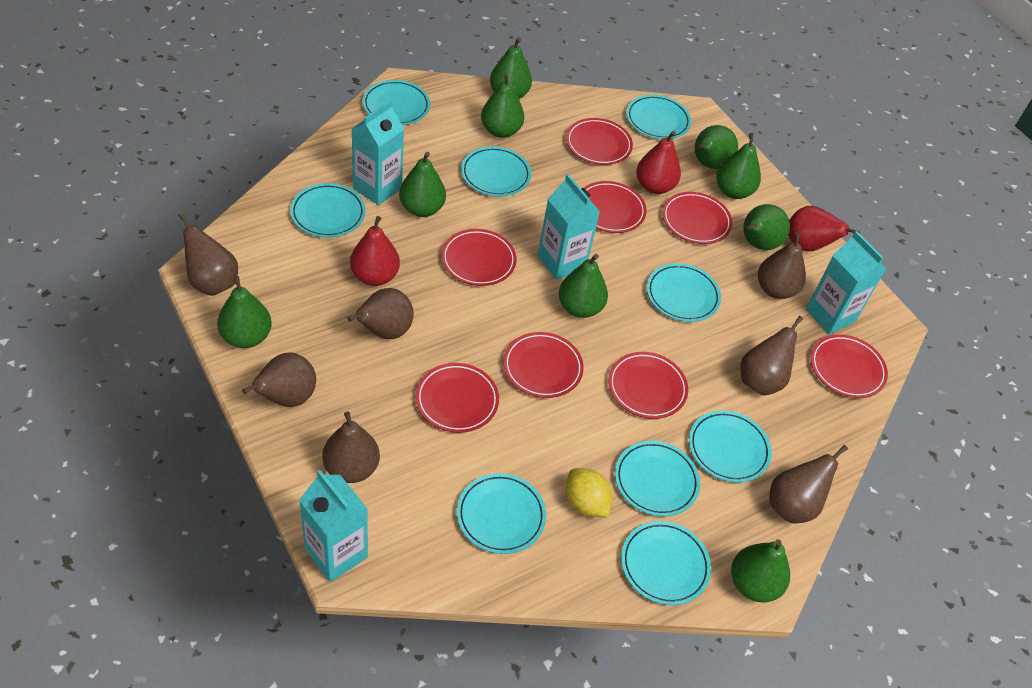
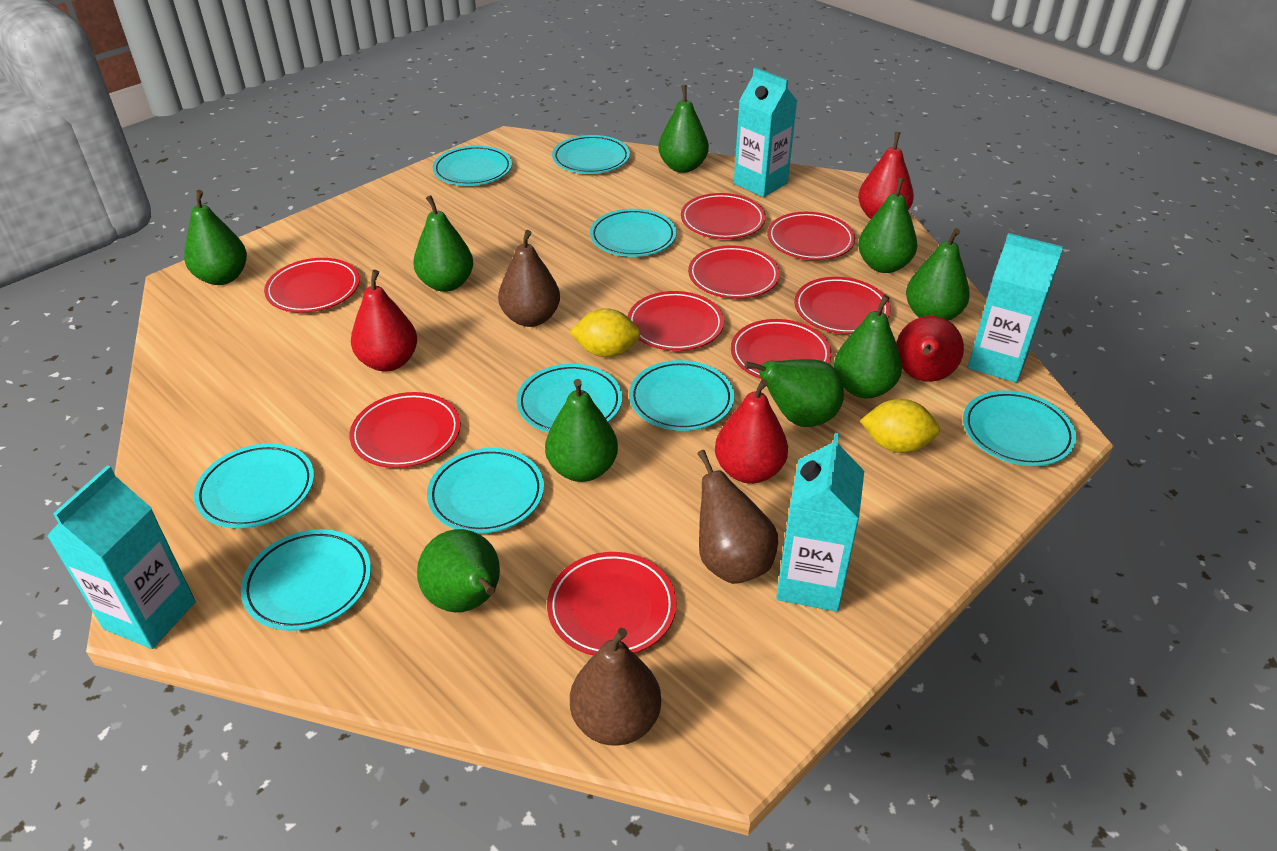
brown pear: 7 -> 3
red pear: 3 -> 4
red plate: 8 -> 9
yellow lemon: 1 -> 2

